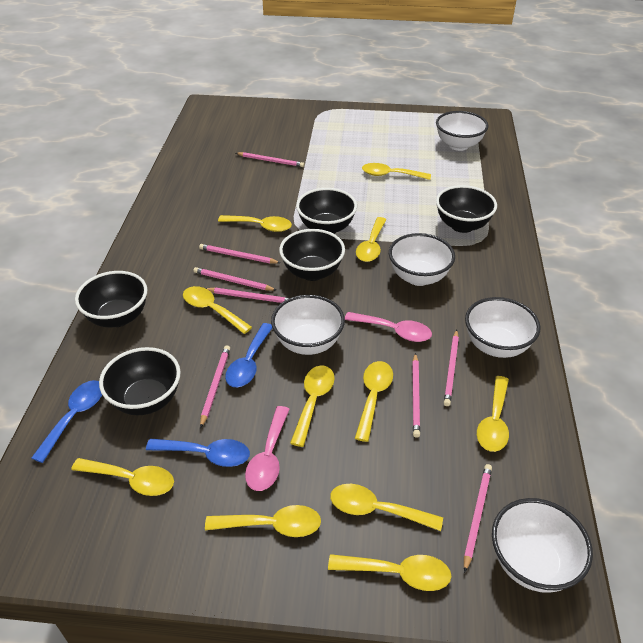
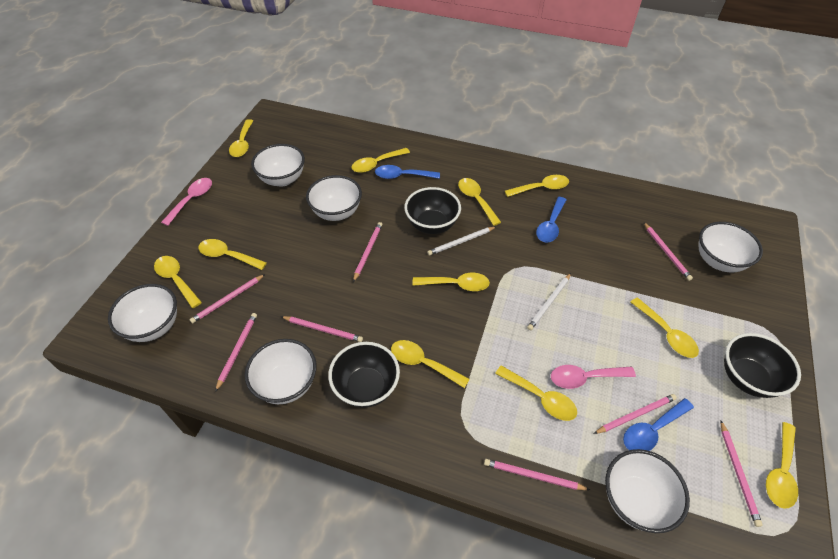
black bowl: 5 -> 3
white bowl: 5 -> 6
white pencil: 0 -> 2

